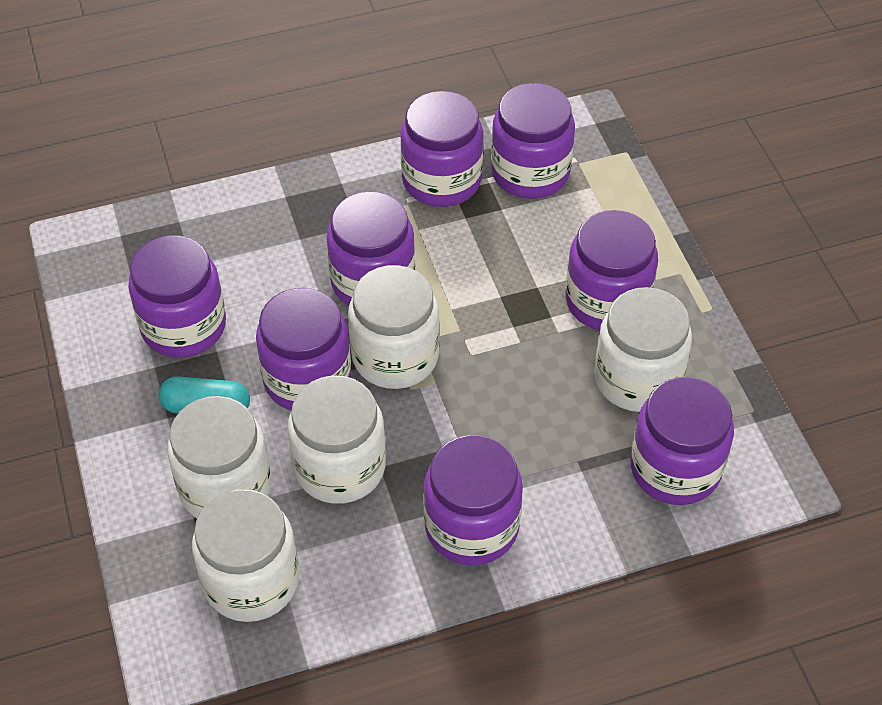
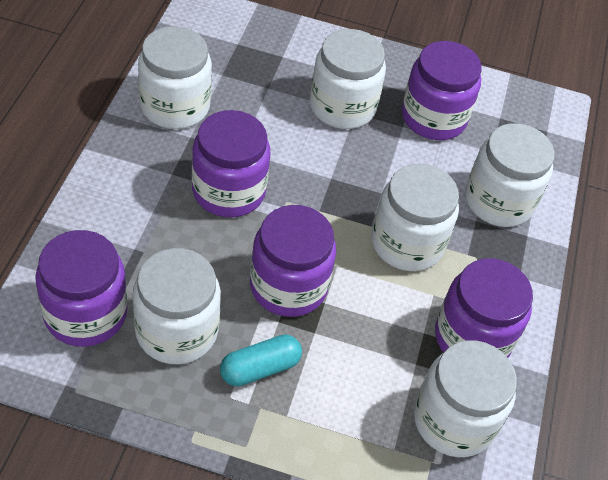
purple jar: 8 -> 5
white jar: 5 -> 6

